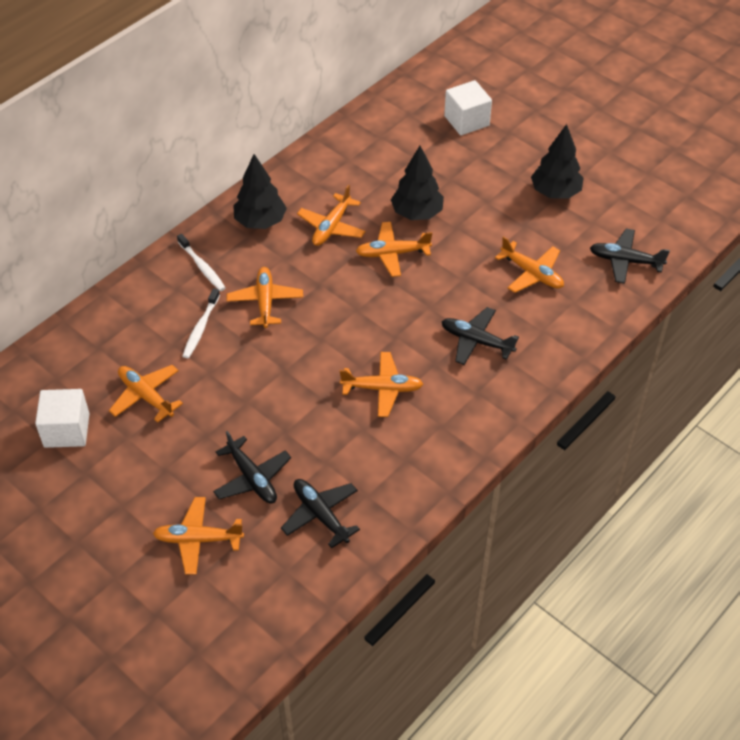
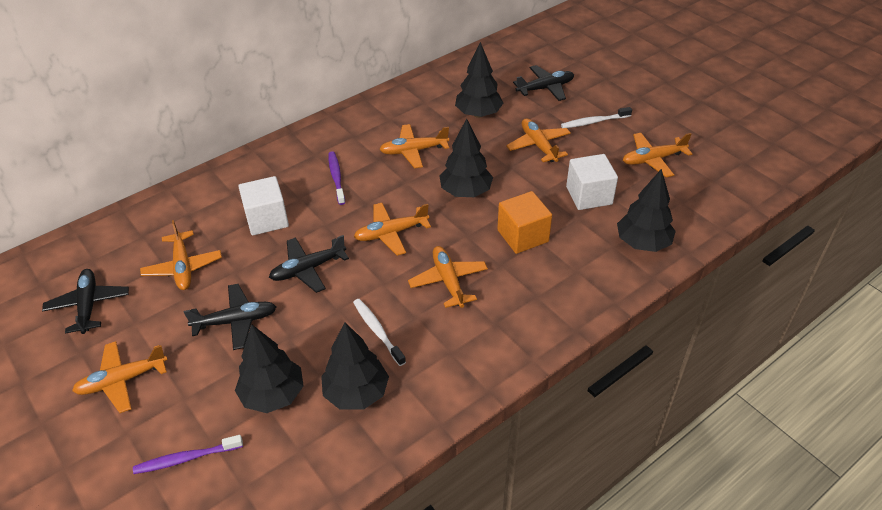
black tree: 3 -> 5
orange cube: 0 -> 1
purple toothbrush: 0 -> 2

